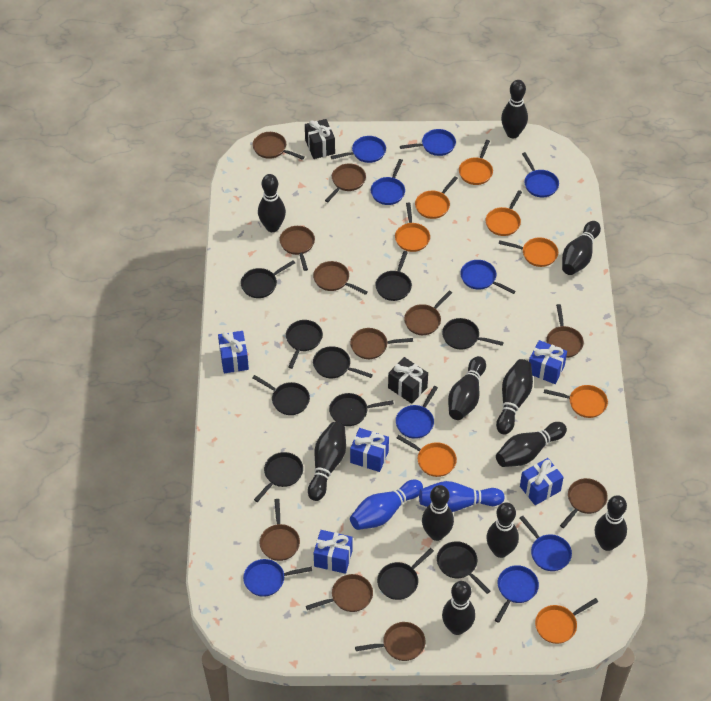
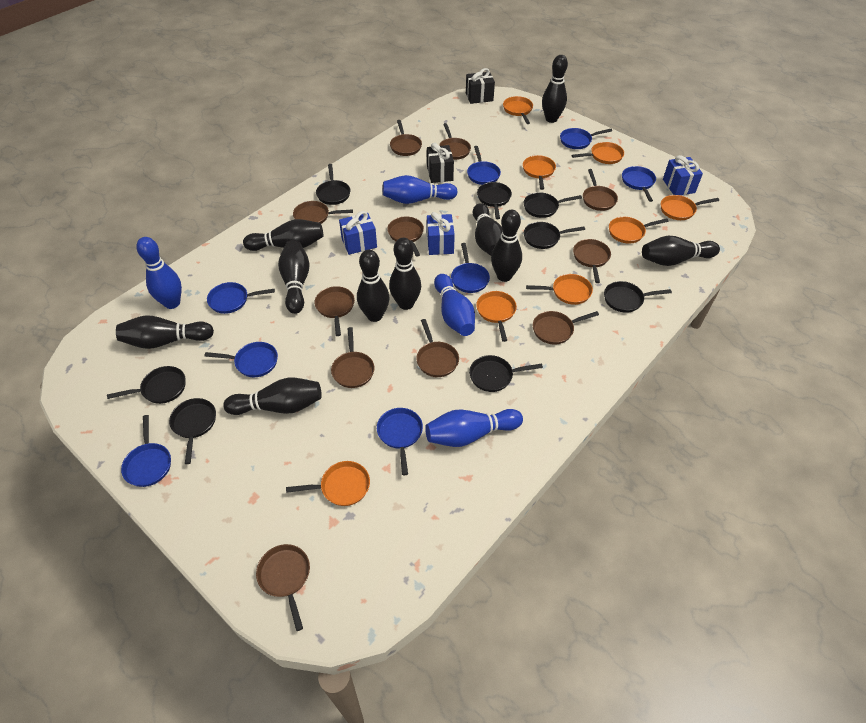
black bowling pin: 11 -> 10
black pan: 10 -> 8
blue bowling pin: 2 -> 4
blue gift: 5 -> 3
blue pan: 9 -> 8

